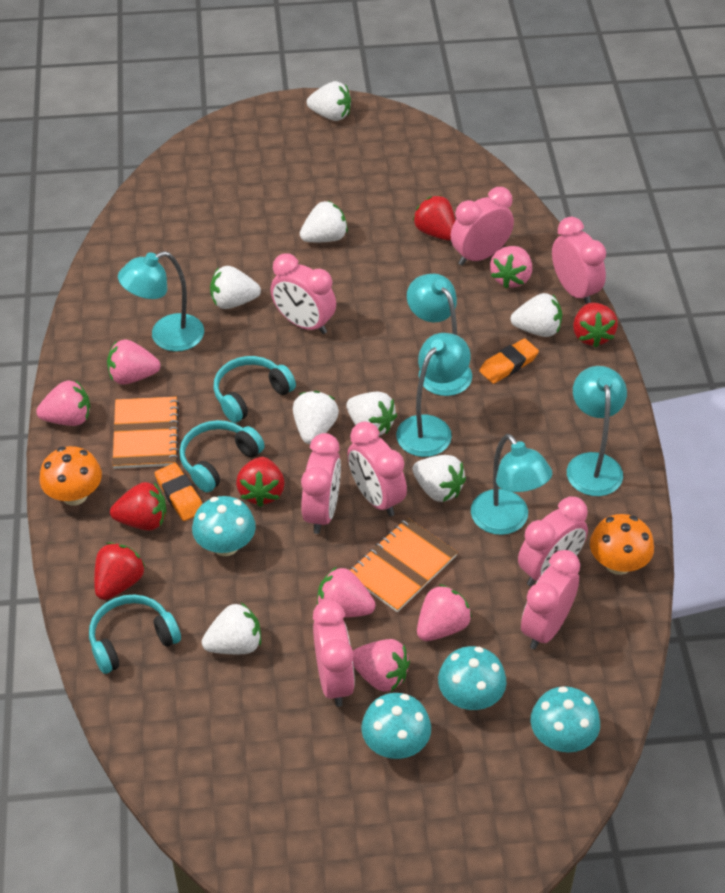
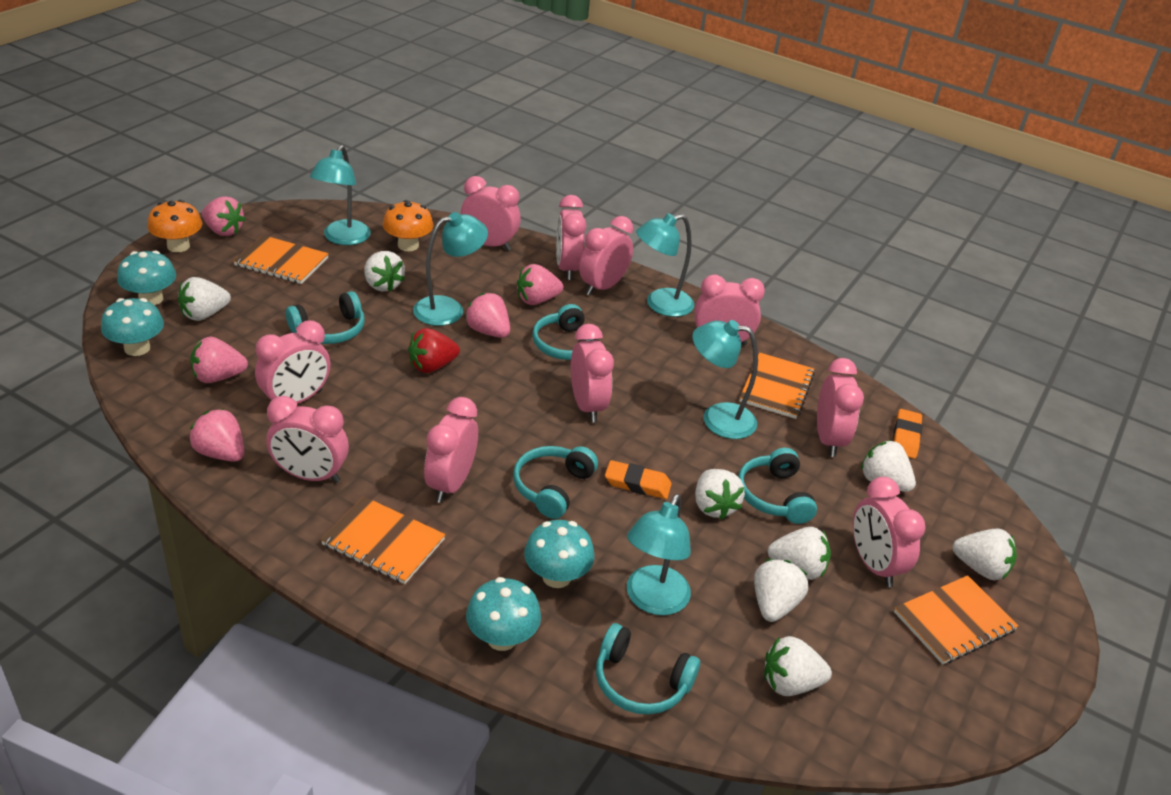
orange notebook: 2 -> 4
pink clock: 8 -> 10
pink strawberry: 6 -> 5
red strawberry: 5 -> 1
turquoise headphones: 3 -> 5

